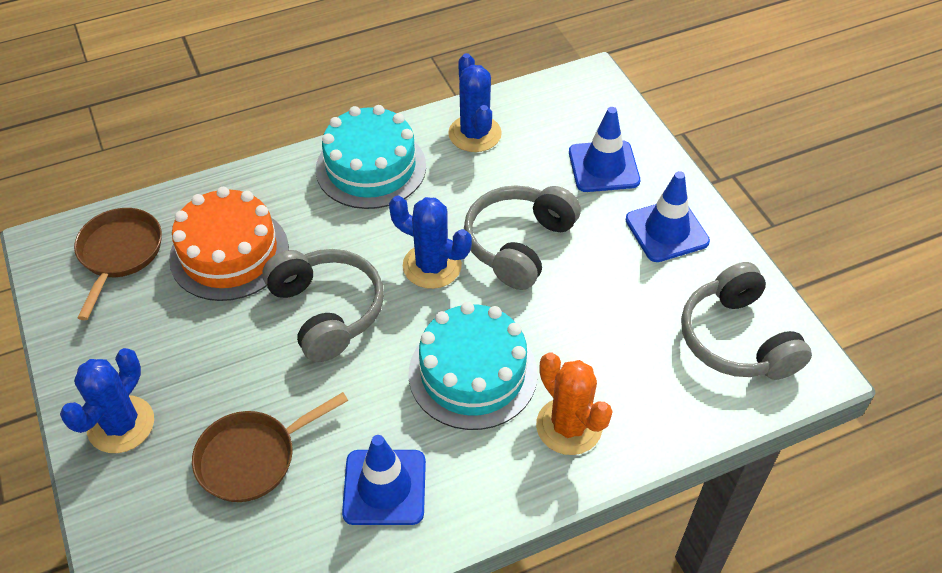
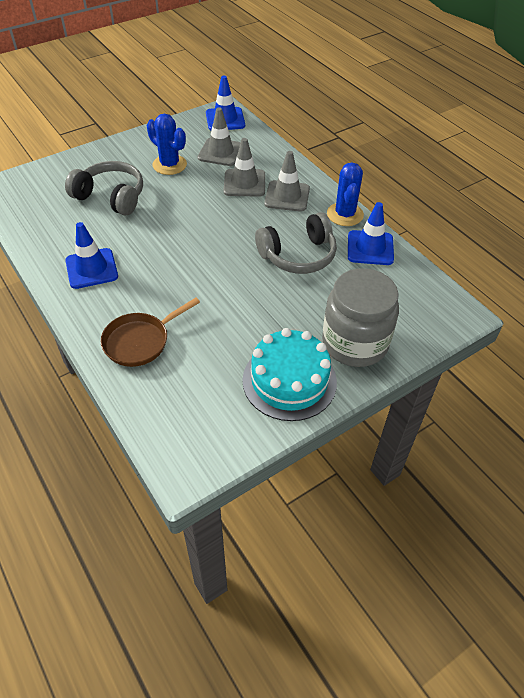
blue cactus: 3 -> 2
brown pan: 2 -> 1
grey headphones: 3 -> 2
grey jar: 0 -> 1
grey traffic cone: 0 -> 3
orange cactus: 1 -> 0
orange cake: 1 -> 0
turquoise cake: 2 -> 1

